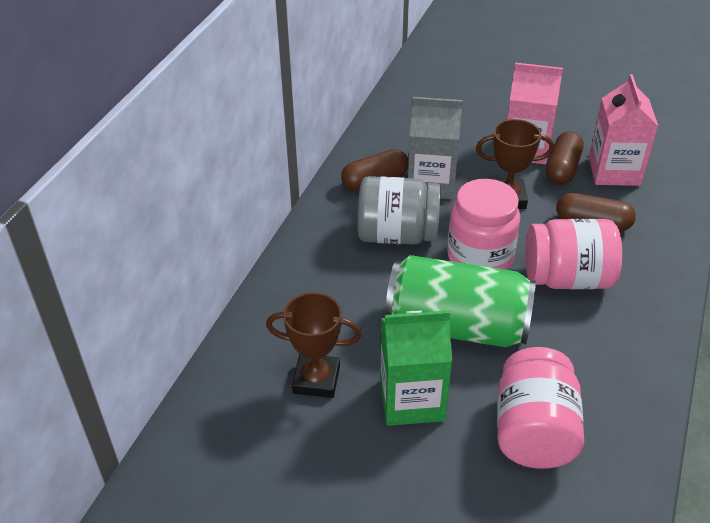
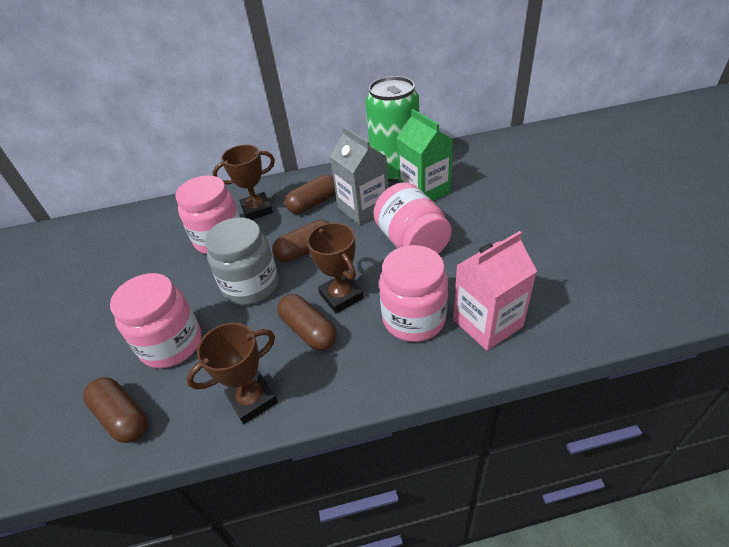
brown capsule: 3 -> 4
brown trophy: 2 -> 3
pink carton: 2 -> 1
pink jar: 3 -> 4

